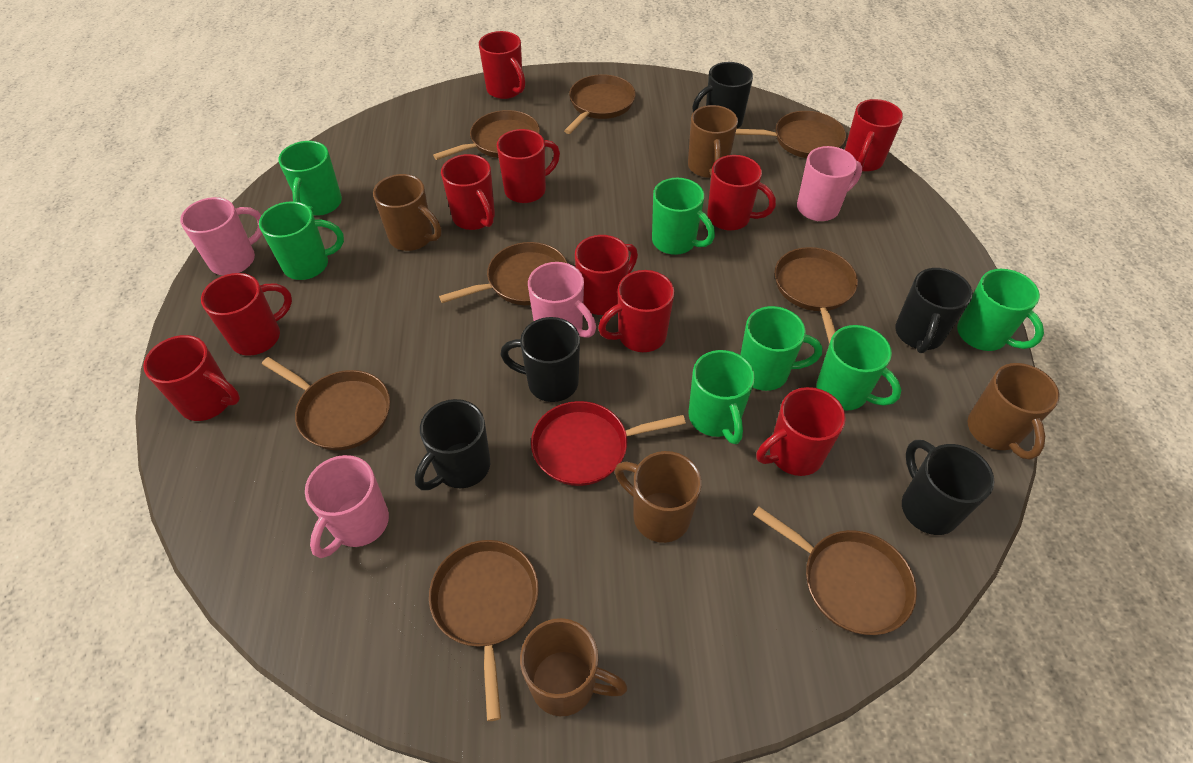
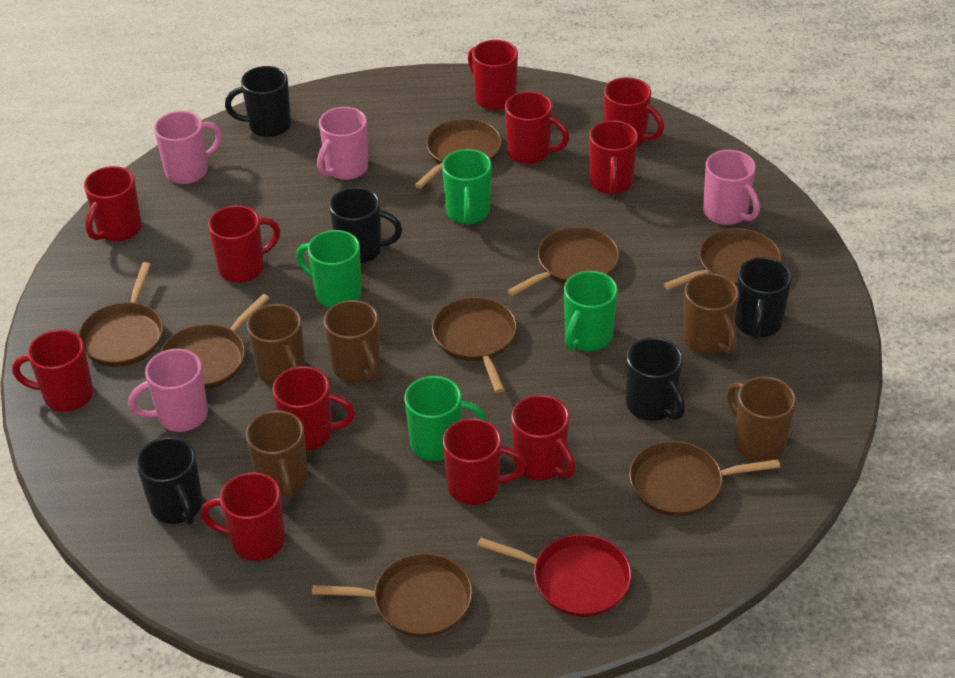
green mug: 7 -> 4
red mug: 10 -> 11

